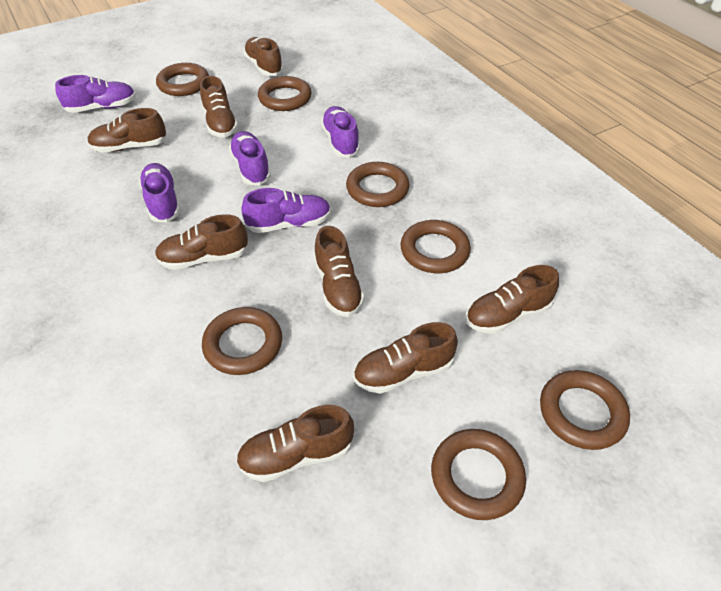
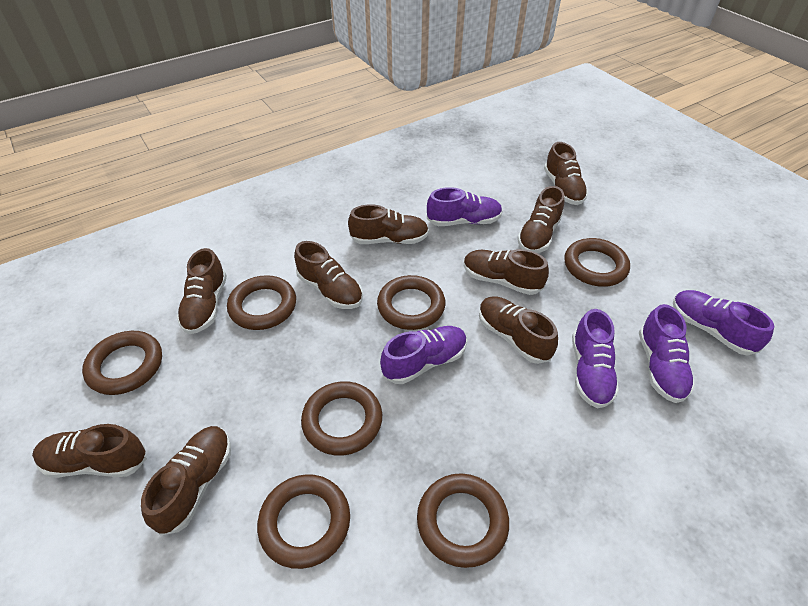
brown shoe: 8 -> 9

